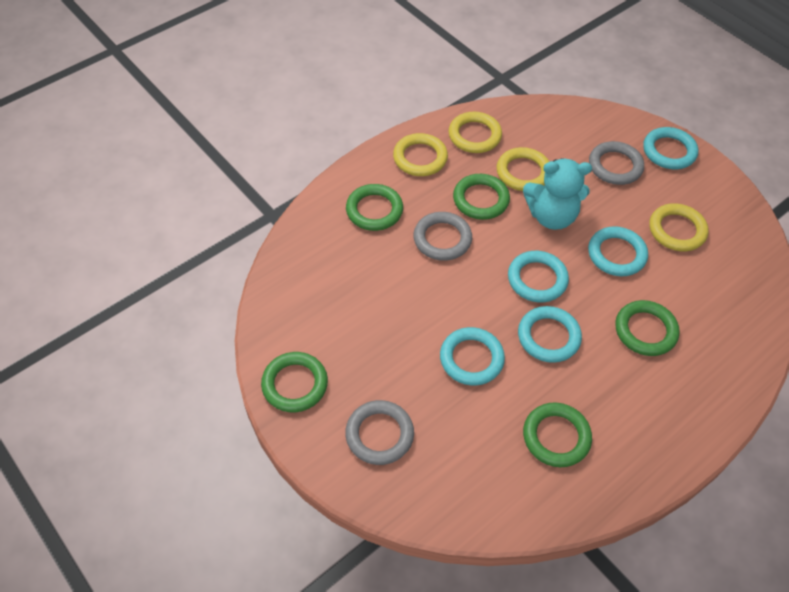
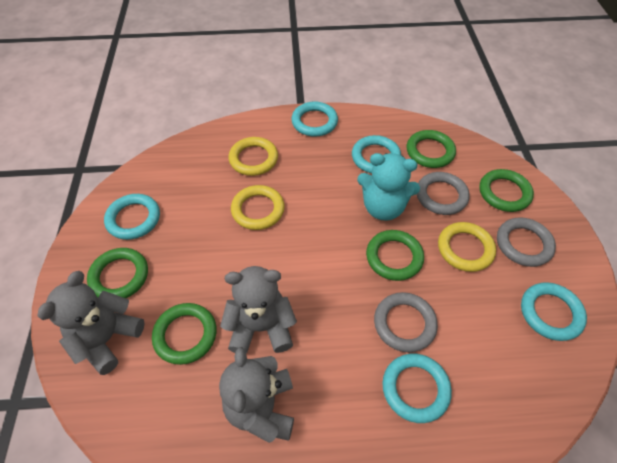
grey teddy bear: 0 -> 3
yellow ring: 4 -> 3

